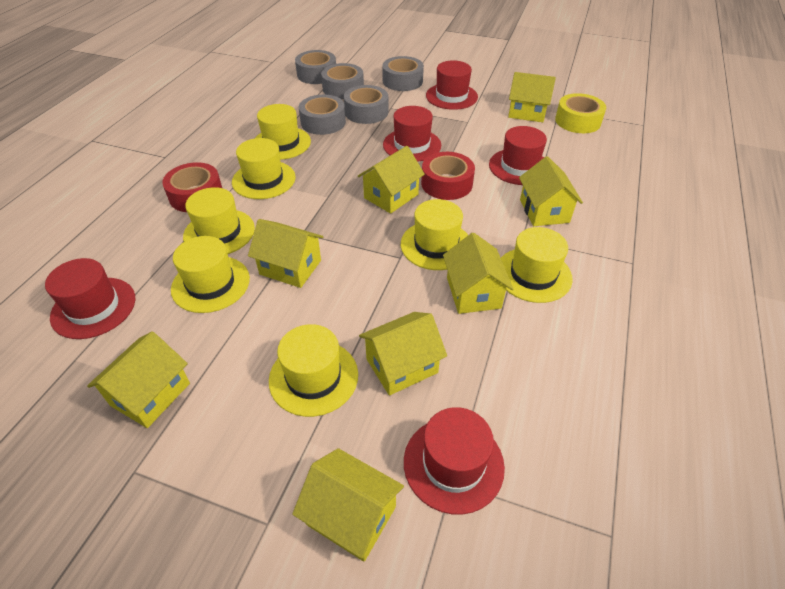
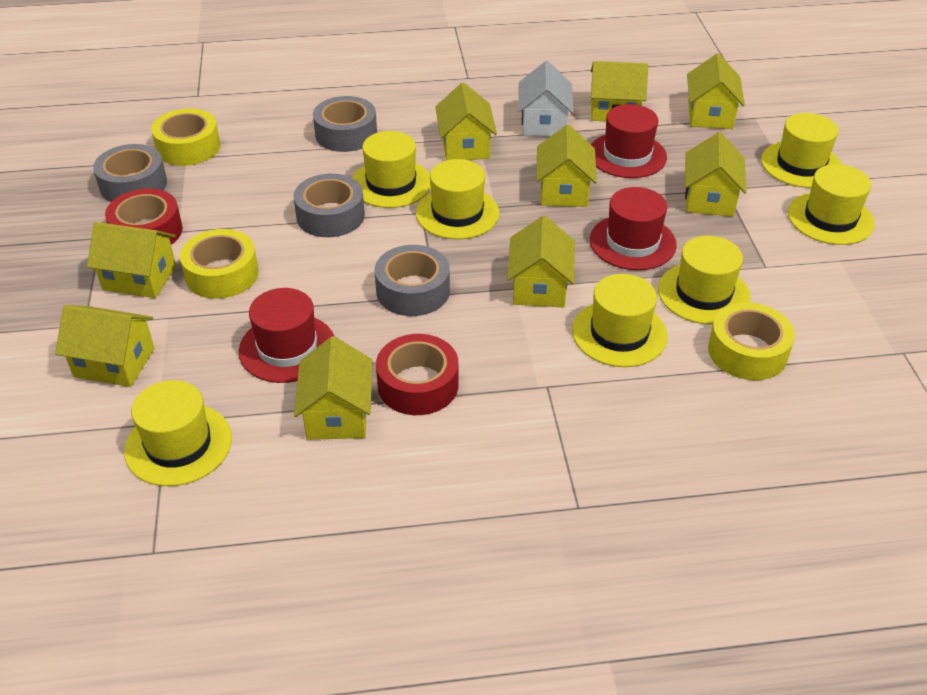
grey tape: 5 -> 4
red hat: 5 -> 3
white house: 0 -> 1
yellow house: 8 -> 9
yellow tape: 1 -> 3

